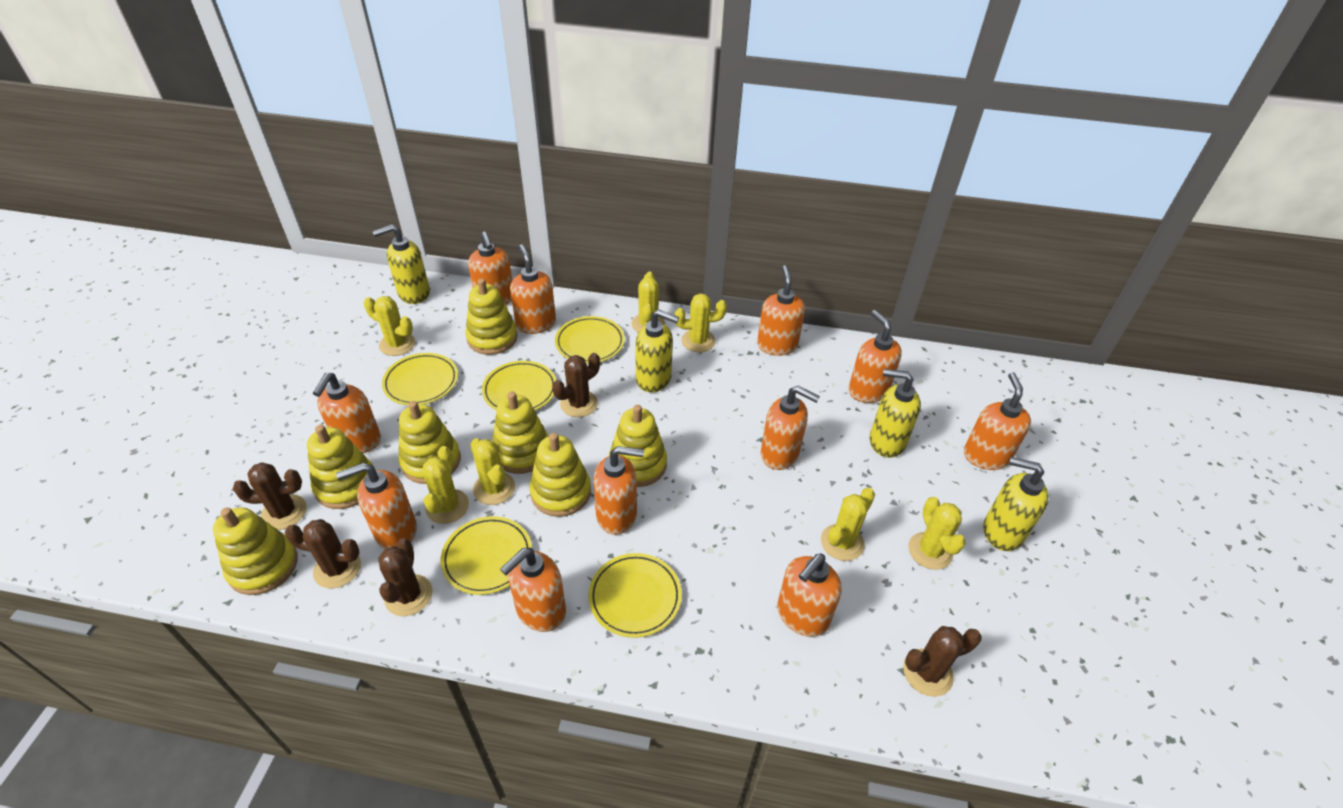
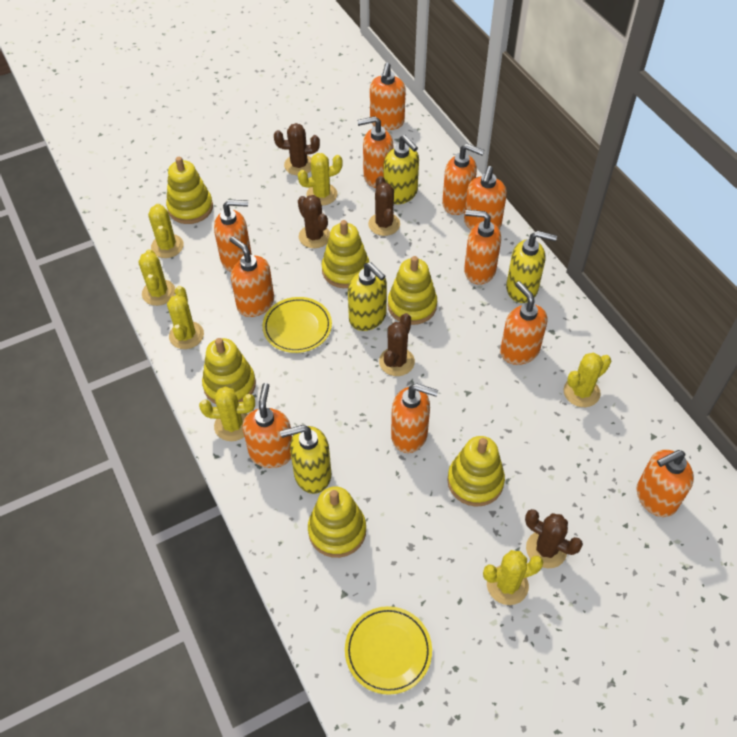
yellow plate: 5 -> 2
yellow stacking toy: 7 -> 6

